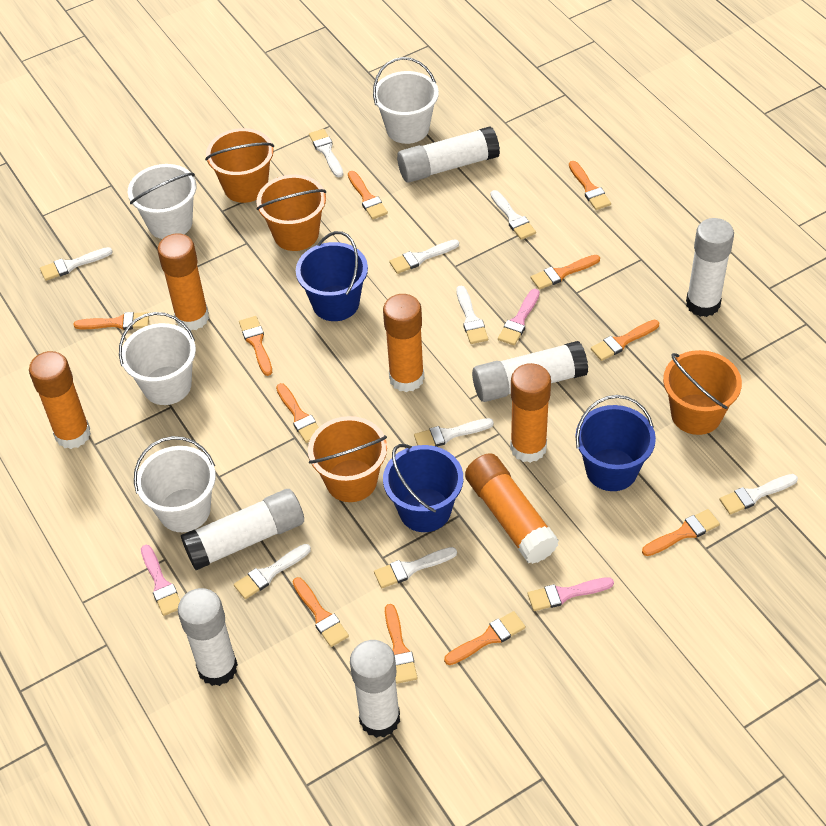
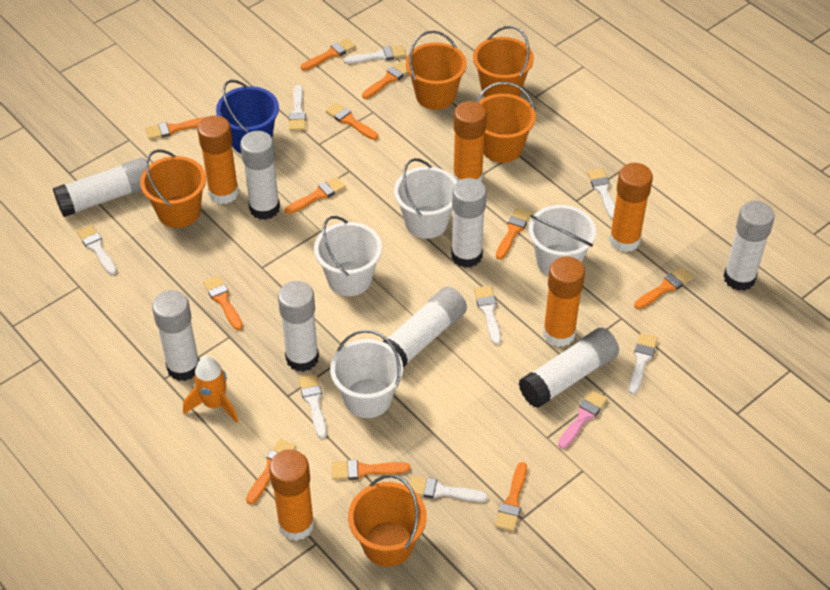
blue bucket: 3 -> 1
orange bucket: 4 -> 5
orange rocket: 0 -> 1
pink brush: 3 -> 1
white brush: 9 -> 8
white glue stick: 6 -> 8

